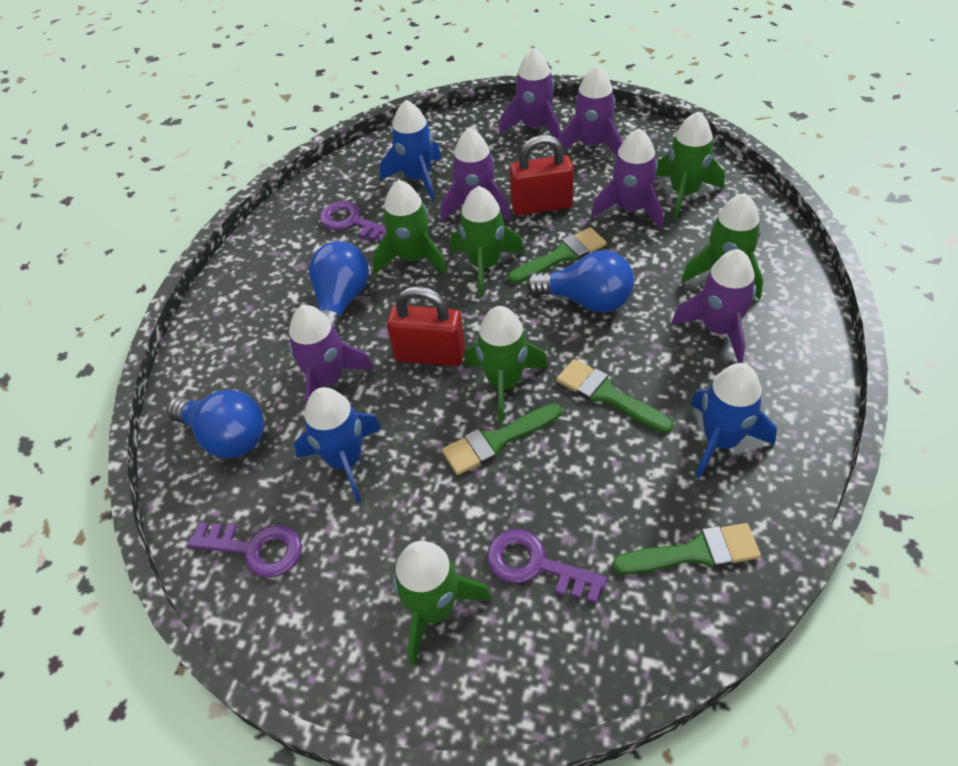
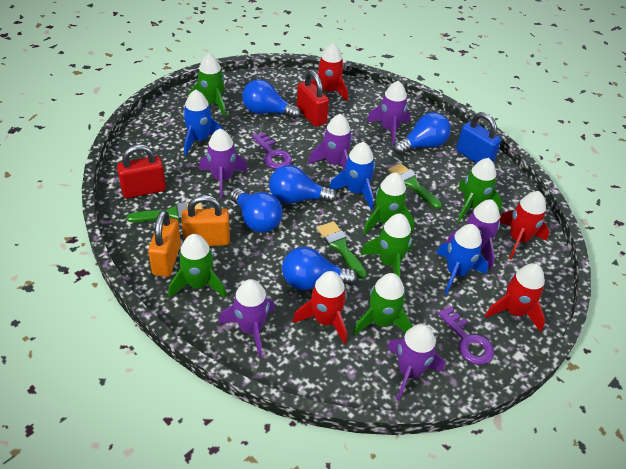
blue light bulb: 3 -> 5
blue padlock: 0 -> 1
green brush: 4 -> 3
orange padlock: 0 -> 2
purple key: 3 -> 2
red rocket: 0 -> 4

